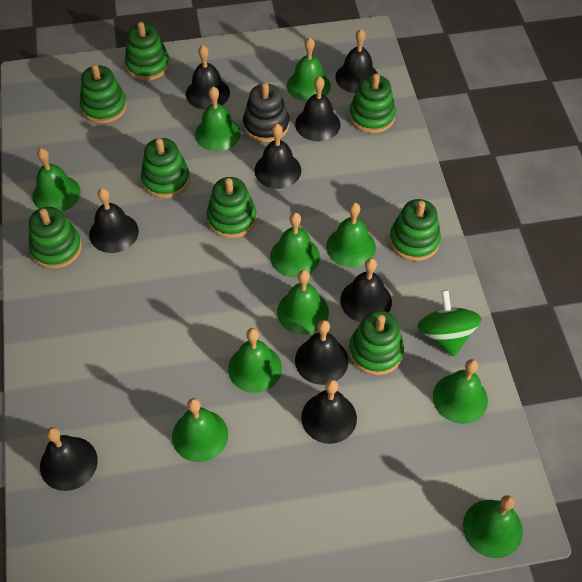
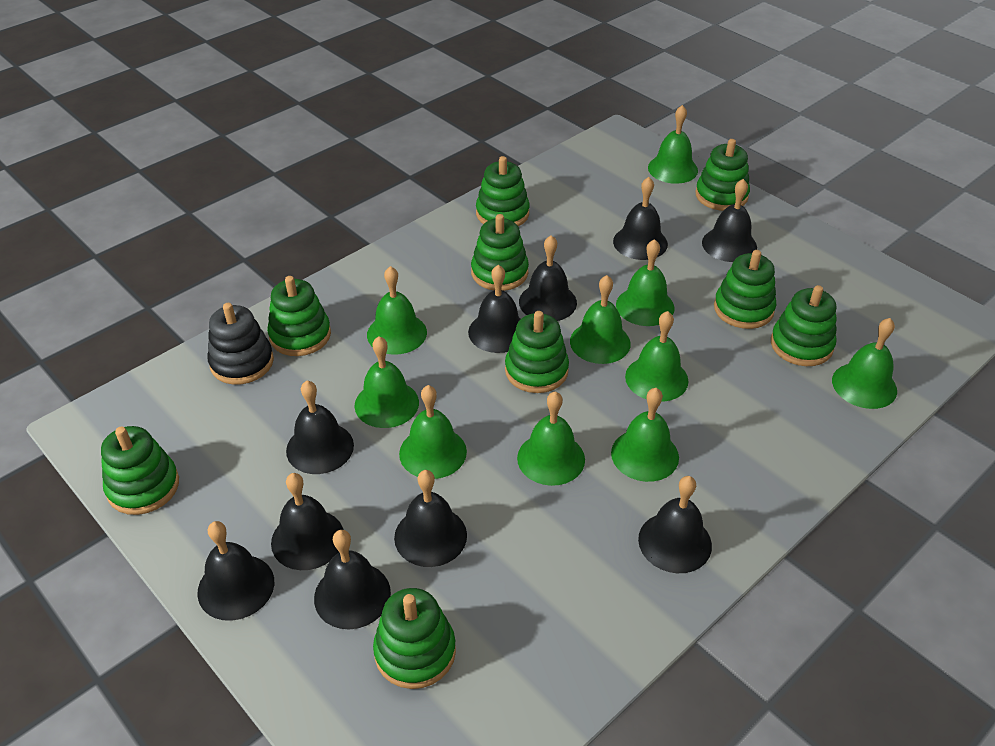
black bell: 9 -> 10
green spinning top: 1 -> 0
green stacking toy: 8 -> 9

